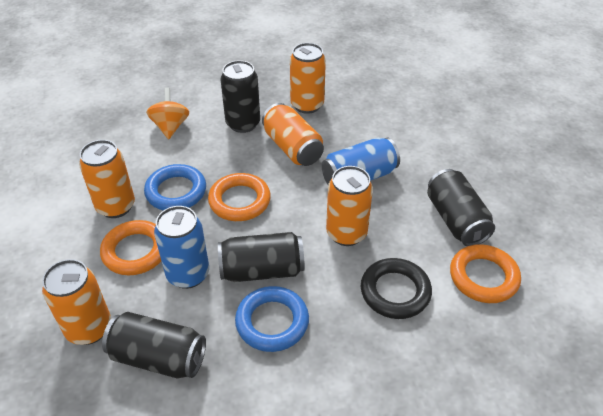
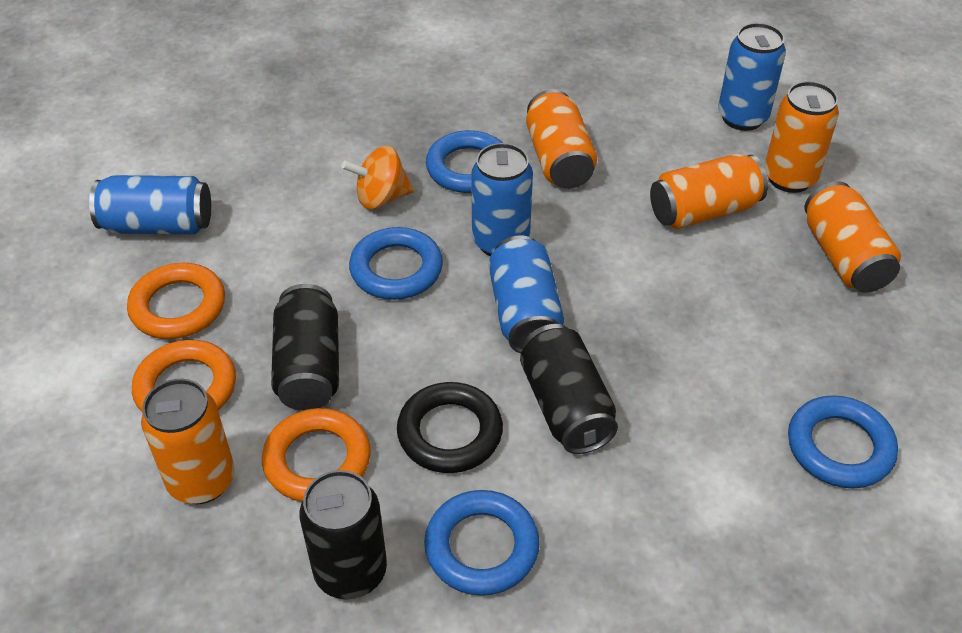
black can: 4 -> 3
blue can: 2 -> 4
blue ring: 2 -> 4

